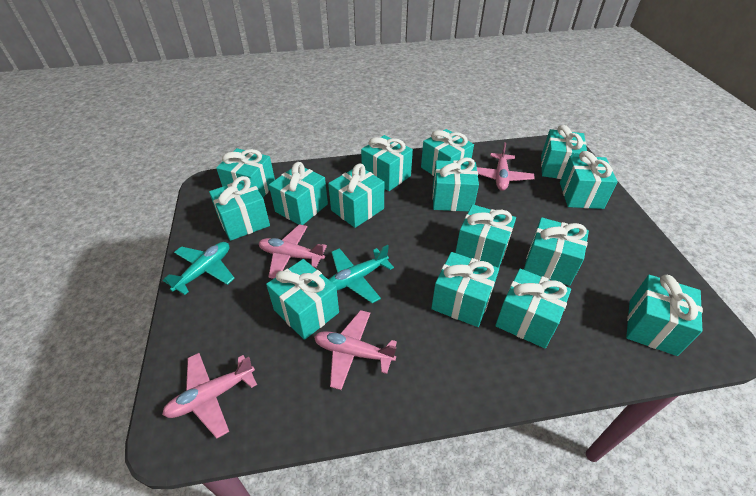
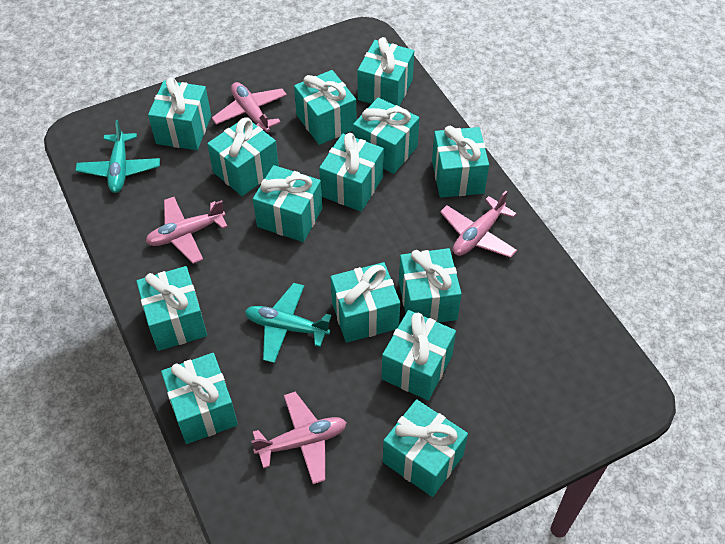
turquoise gift: 15 -> 14

